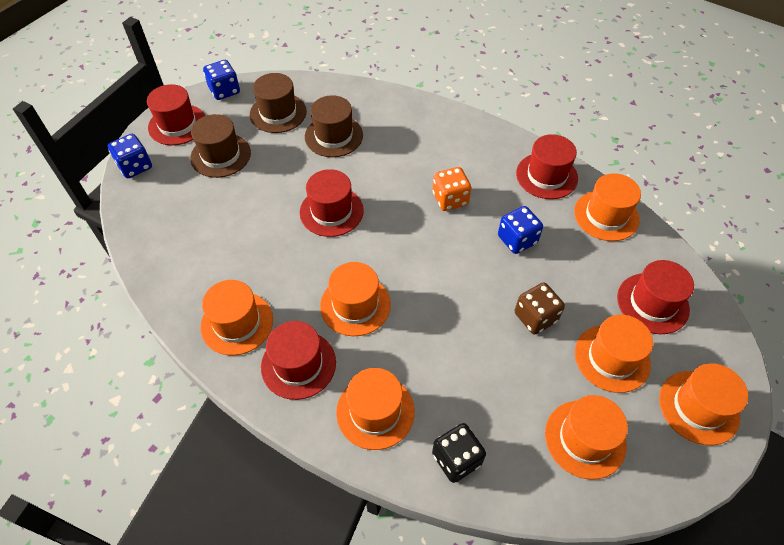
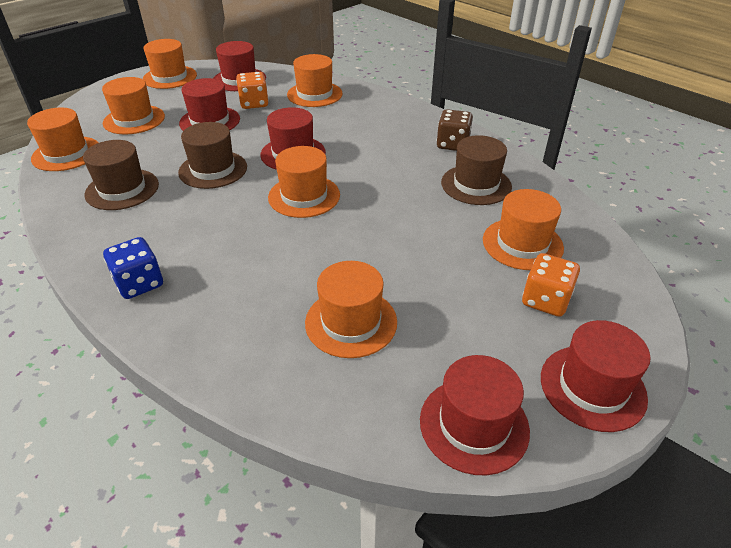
black dice: 1 -> 0
blue dice: 3 -> 1
orange dice: 1 -> 2

